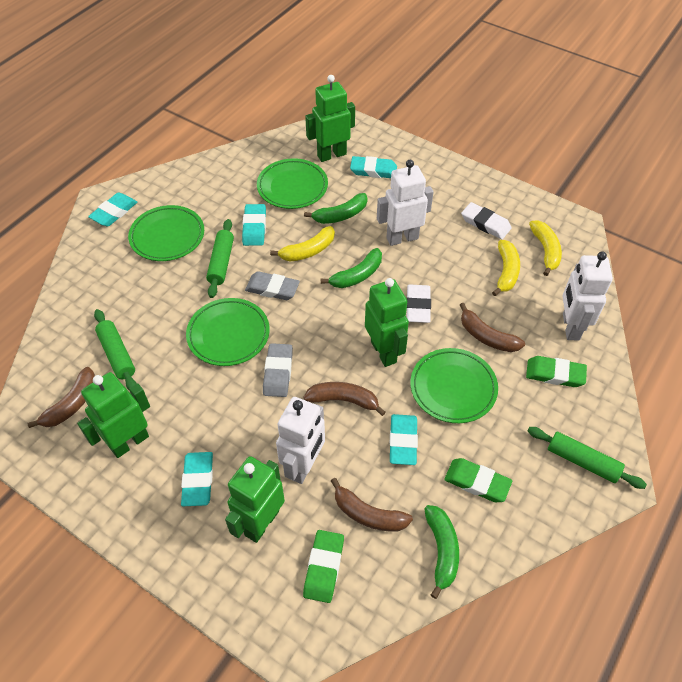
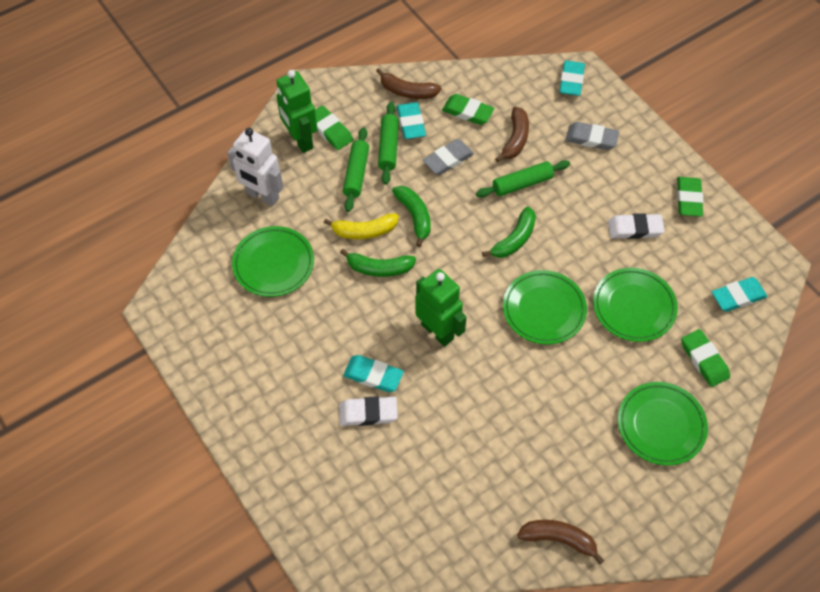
brown banana: 4 -> 3
green eraser: 3 -> 4
green robot: 4 -> 2
turquoise eraser: 5 -> 4
white robot: 3 -> 1
yellow banana: 3 -> 1

